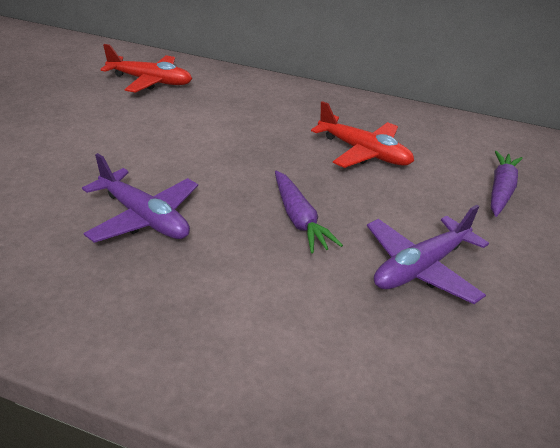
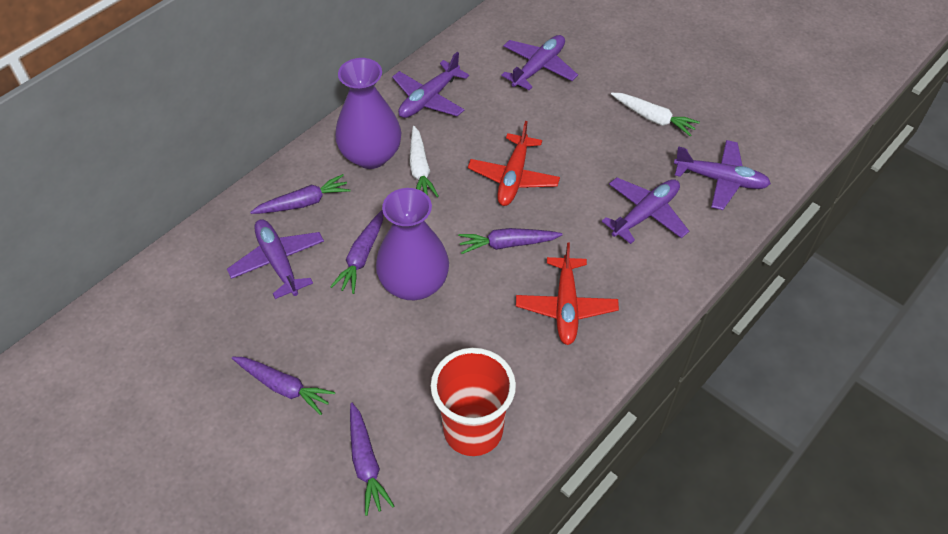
purple carrot: 2 -> 5
purple plane: 2 -> 5
purple vase: 0 -> 2
red cup: 0 -> 1
white carrot: 0 -> 2

